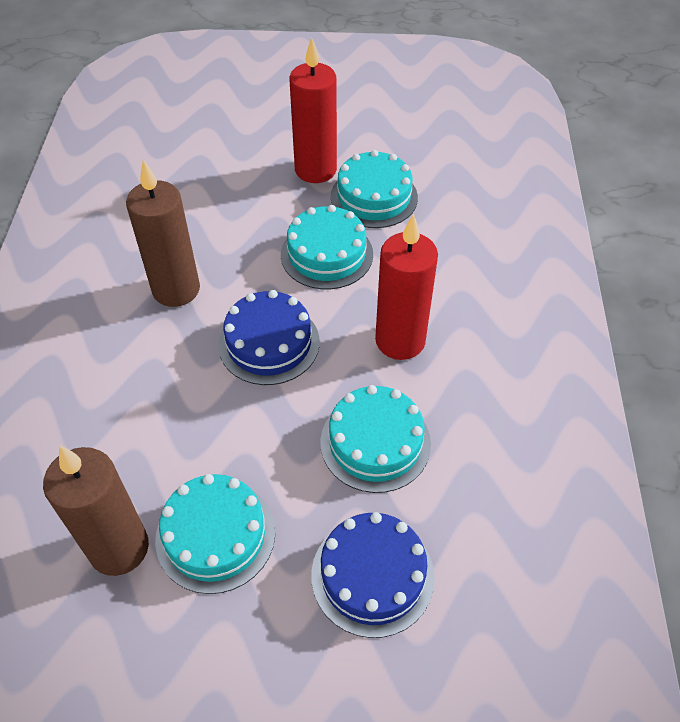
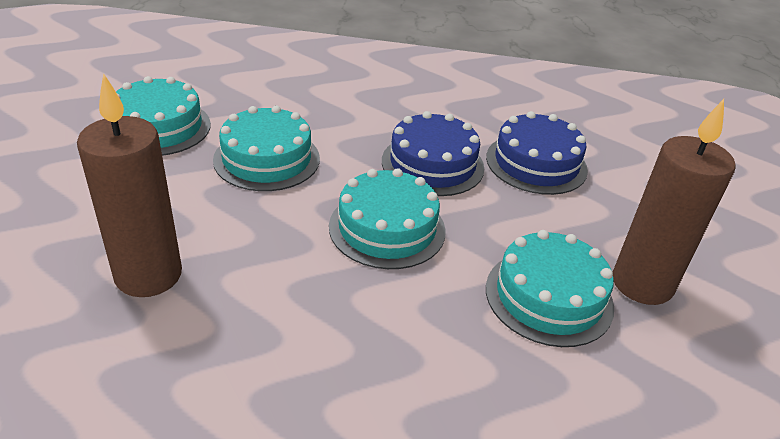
red candle: 2 -> 0

